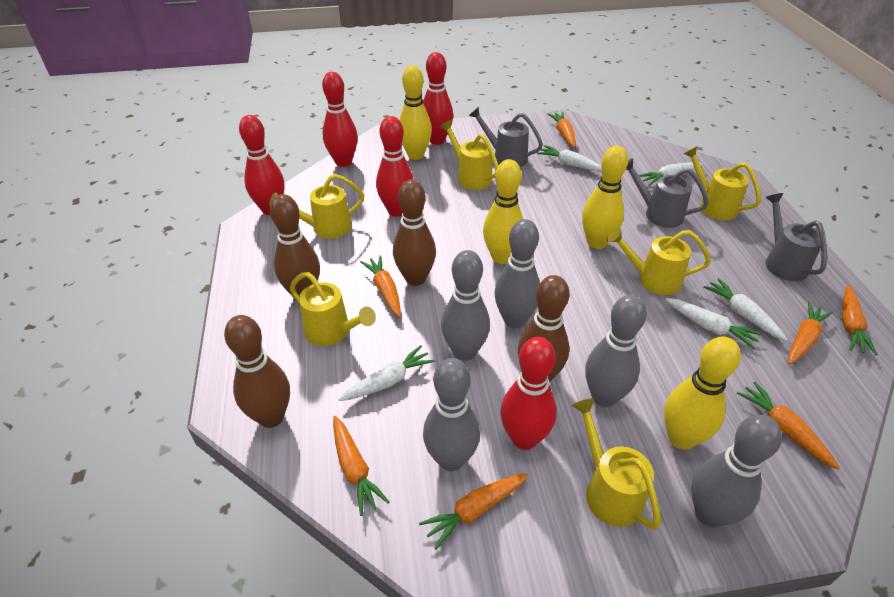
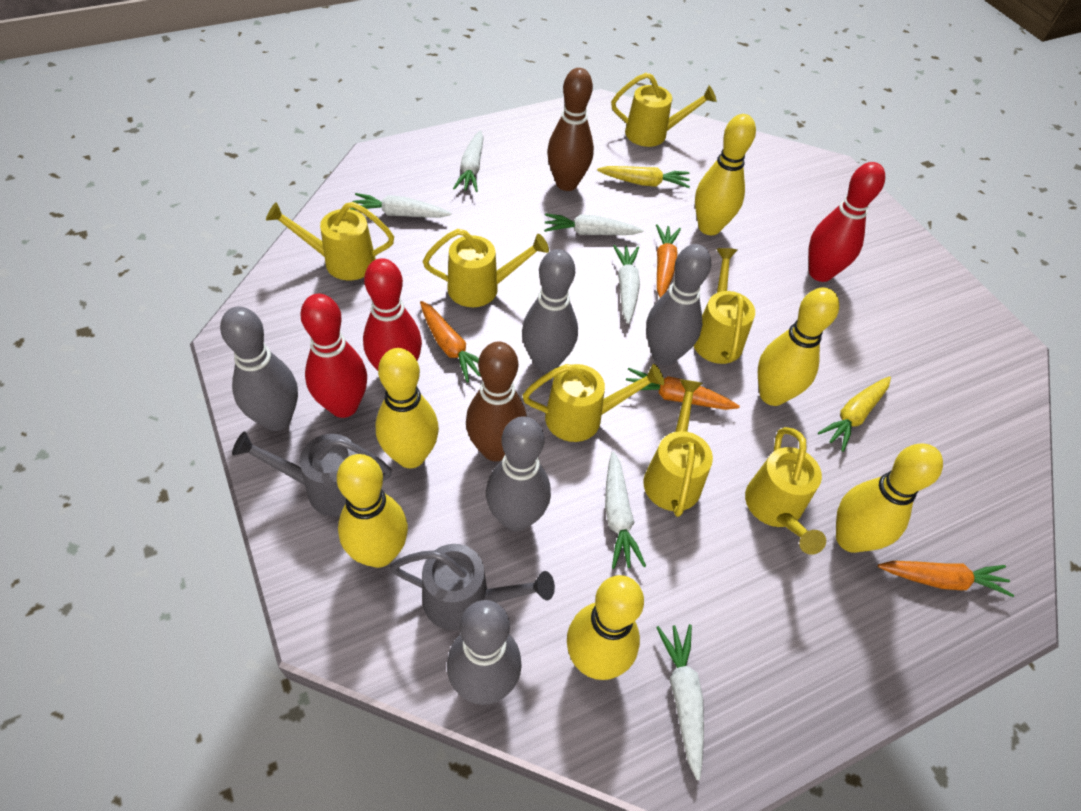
brown bowling pin: 4 -> 2
grey watering can: 3 -> 2
orange carrot: 7 -> 4
red bowling pin: 5 -> 3
white carrot: 5 -> 6
yellow bowling pin: 4 -> 6
yellow carrot: 0 -> 2
yellow watering can: 6 -> 7

